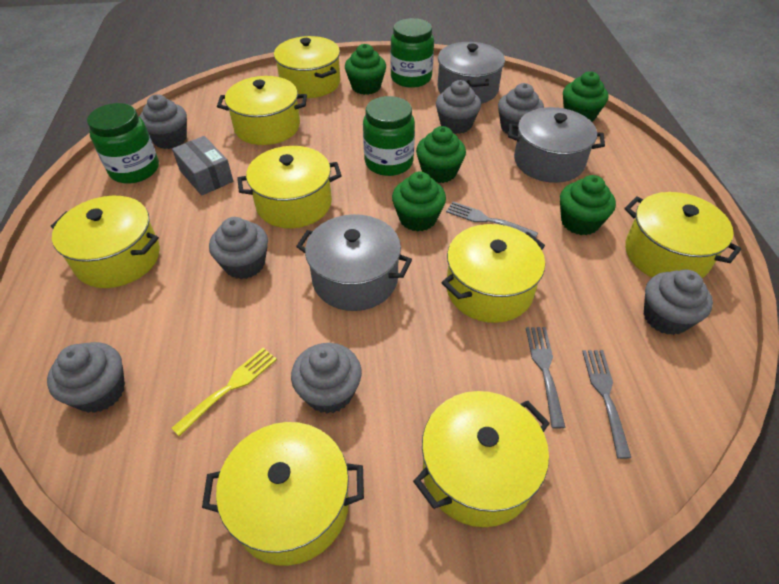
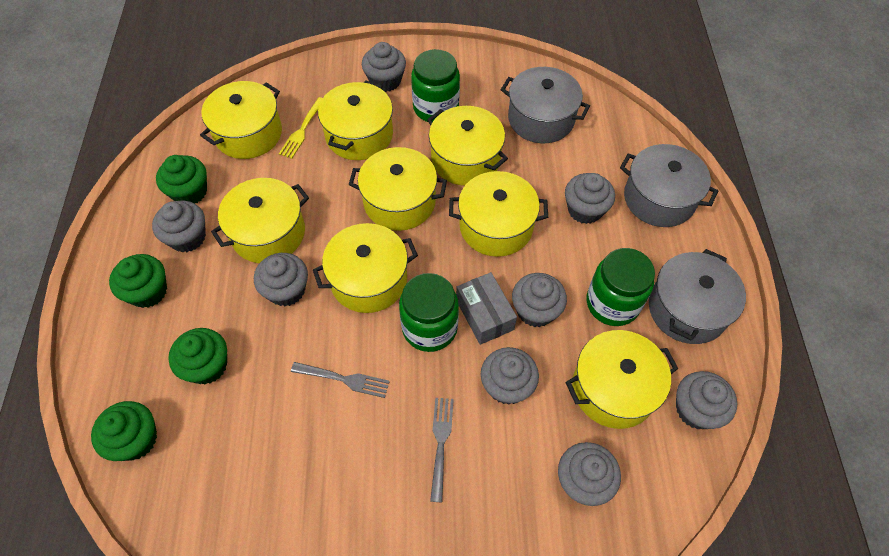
green cupcake: 5 -> 4
grey cupcake: 7 -> 8
grey fork: 3 -> 2

